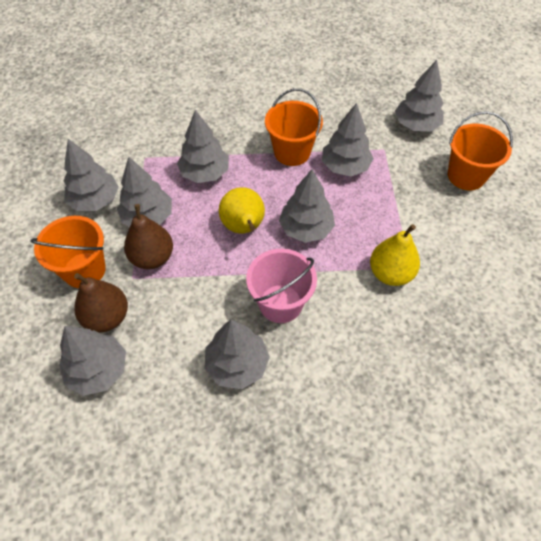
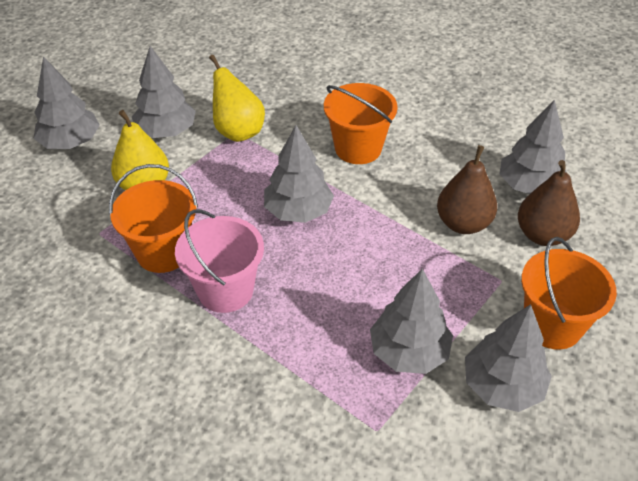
grey tree: 8 -> 6

